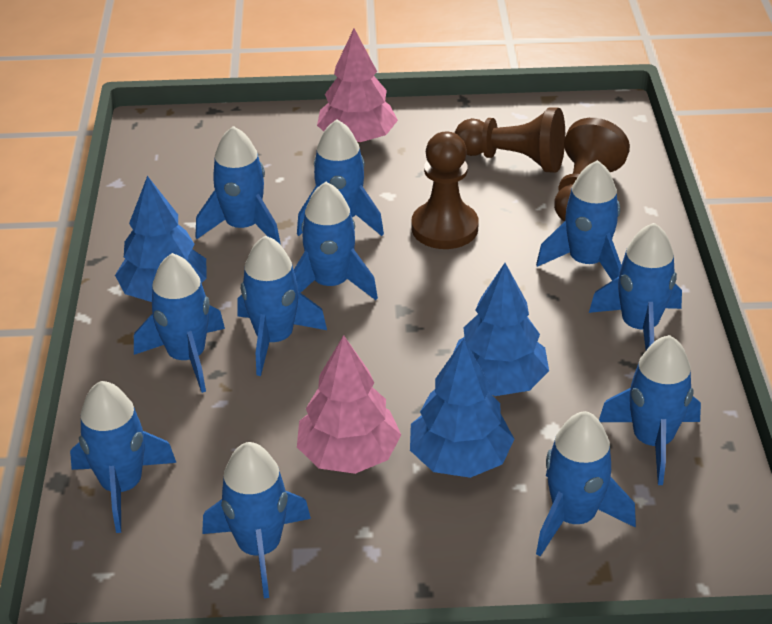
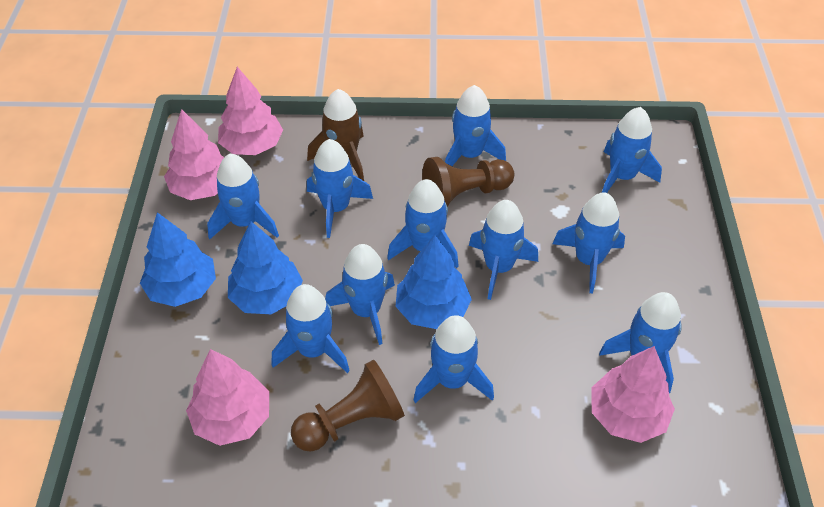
brown pawn: 3 -> 2
brown rocket: 0 -> 1
pink tree: 2 -> 4

